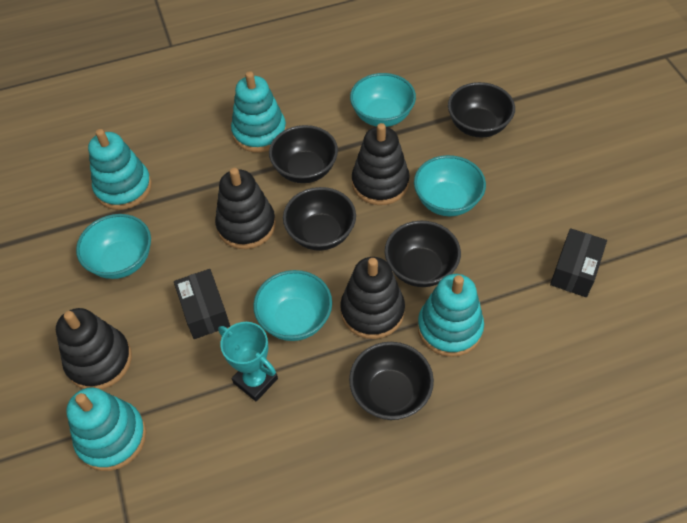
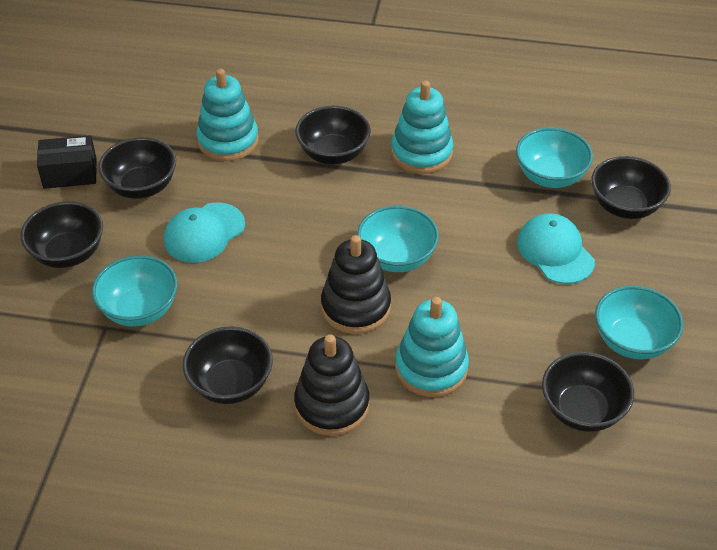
black bowl: 5 -> 6
black box: 2 -> 1
black stacking toy: 4 -> 2
turquoise cap: 0 -> 2
turquoise stacking toy: 4 -> 3
turquoise trophy: 1 -> 0

